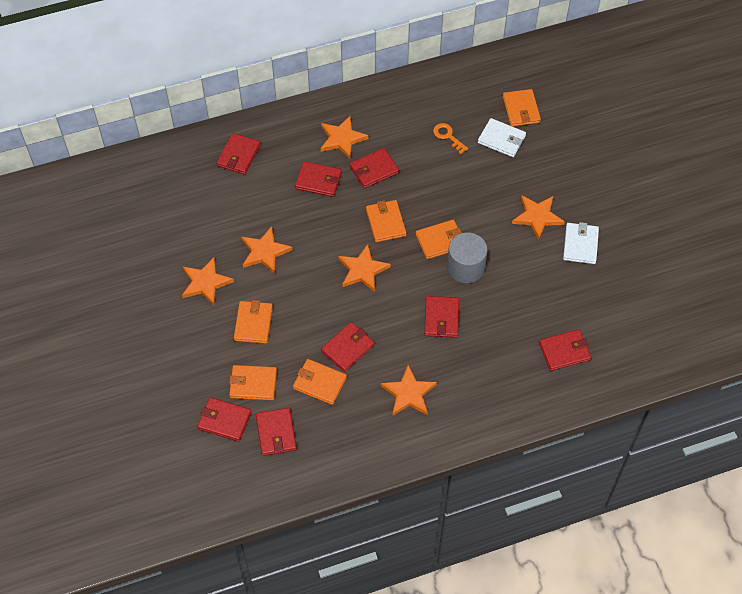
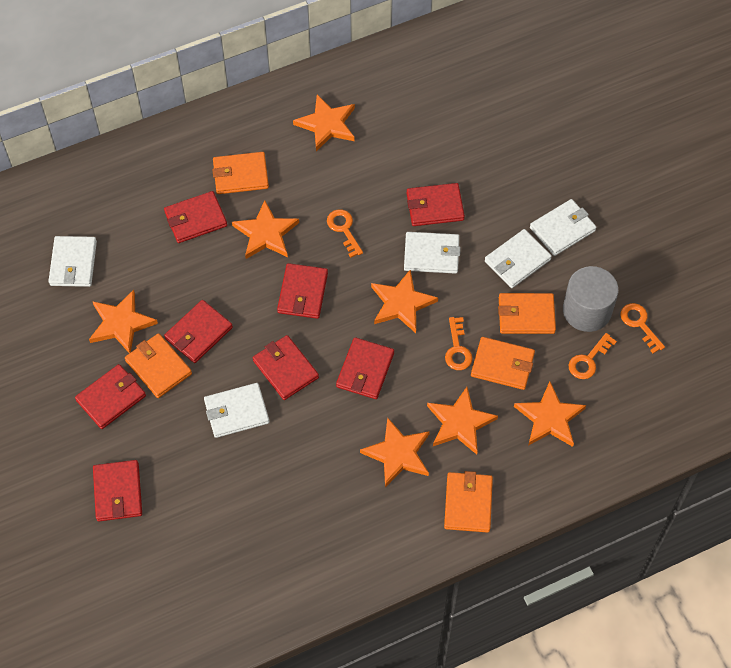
orange key: 1 -> 4
orange star: 6 -> 7
orange wallet: 6 -> 5
white wallet: 2 -> 5

